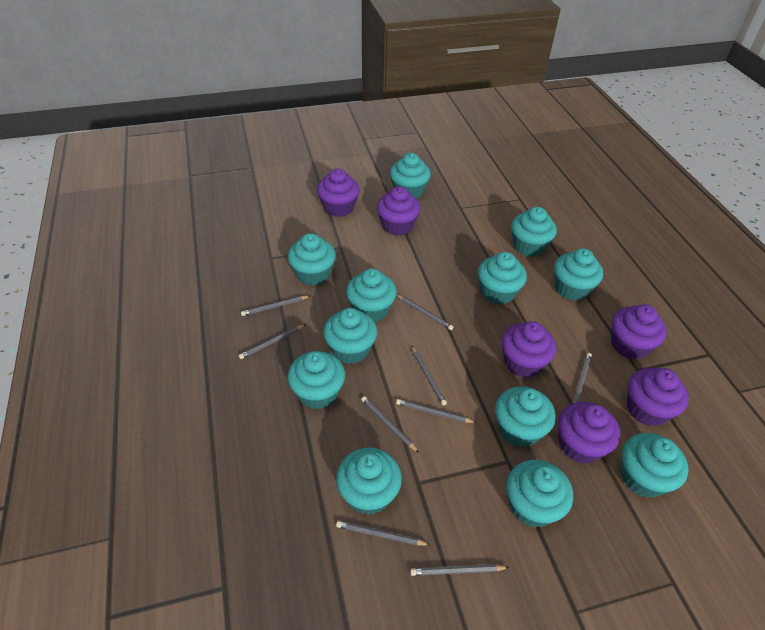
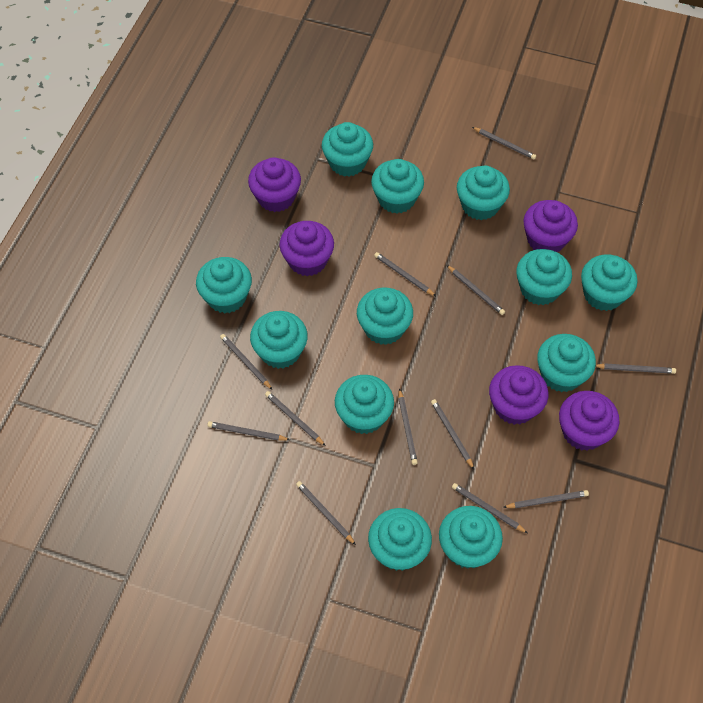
grey pencil: 9 -> 12
purple cupcake: 6 -> 5

